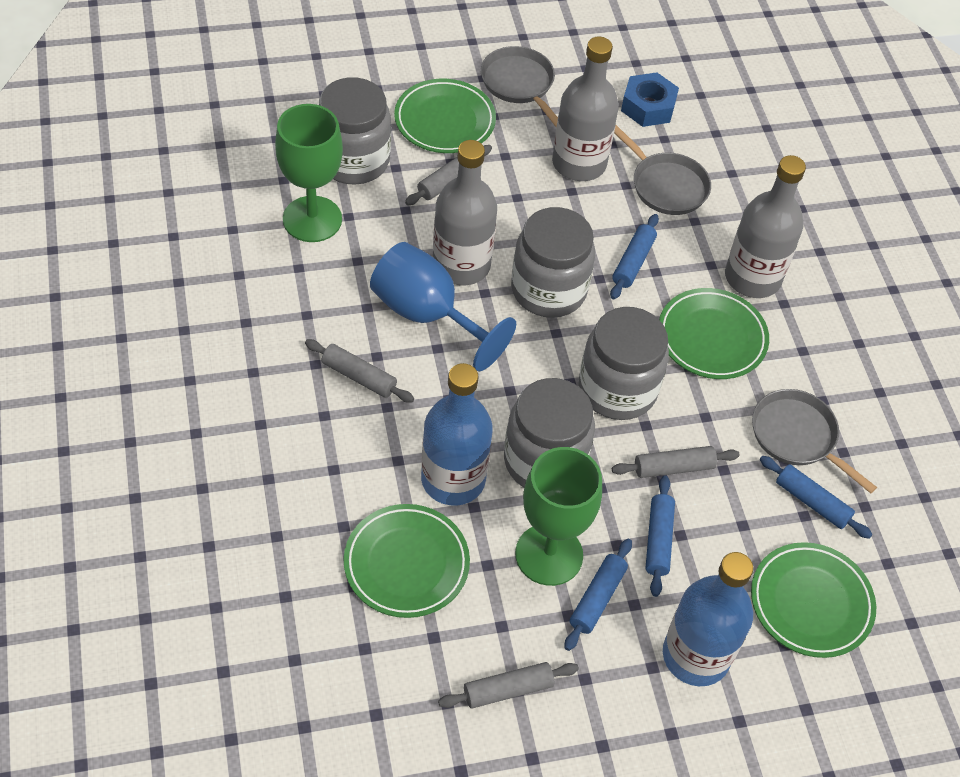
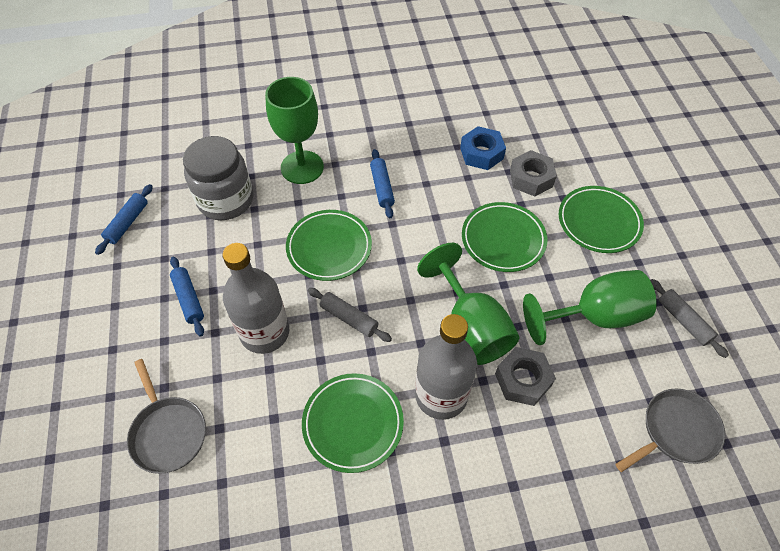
blue bottle: 2 -> 0
blue goblet: 1 -> 0
blue rolling pin: 4 -> 3
green goblet: 2 -> 3
grey bottle: 3 -> 2
grey jar: 4 -> 1
grey nut: 0 -> 2
grey pan: 3 -> 2
grey rolling pin: 4 -> 2

